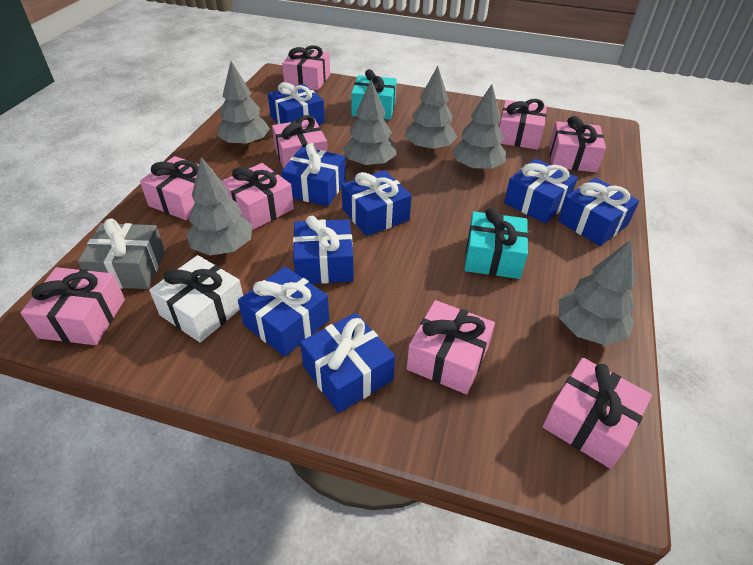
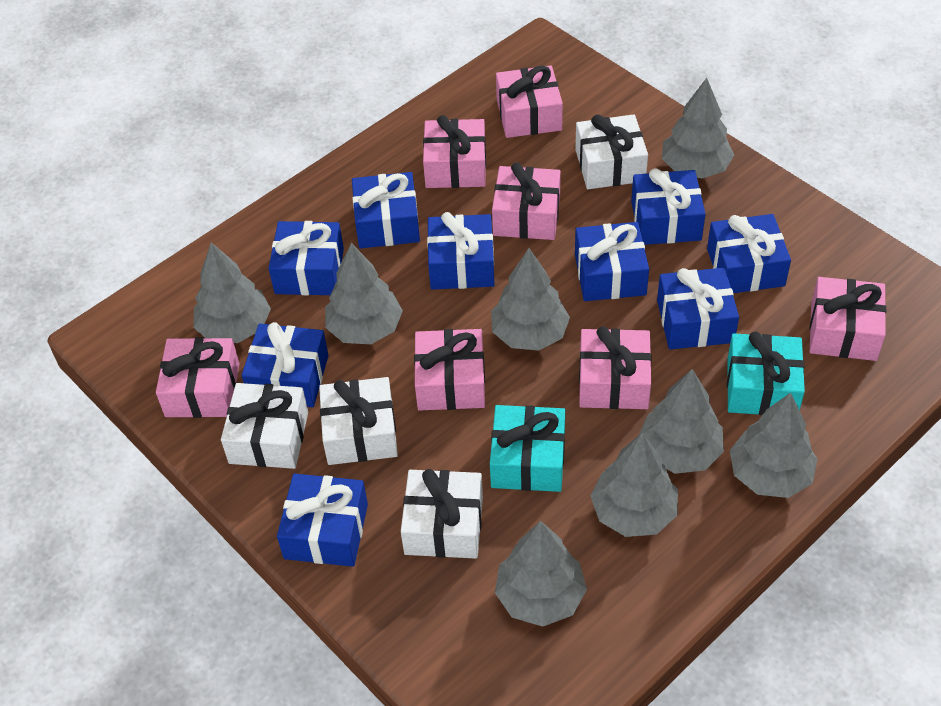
blue gift: 8 -> 9
grey gift: 1 -> 0
grey tree: 6 -> 8
pink gift: 9 -> 7
white gift: 1 -> 4

